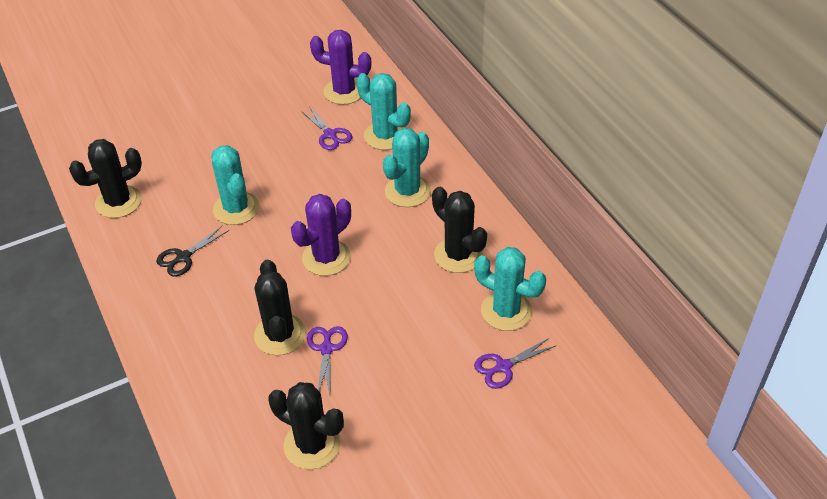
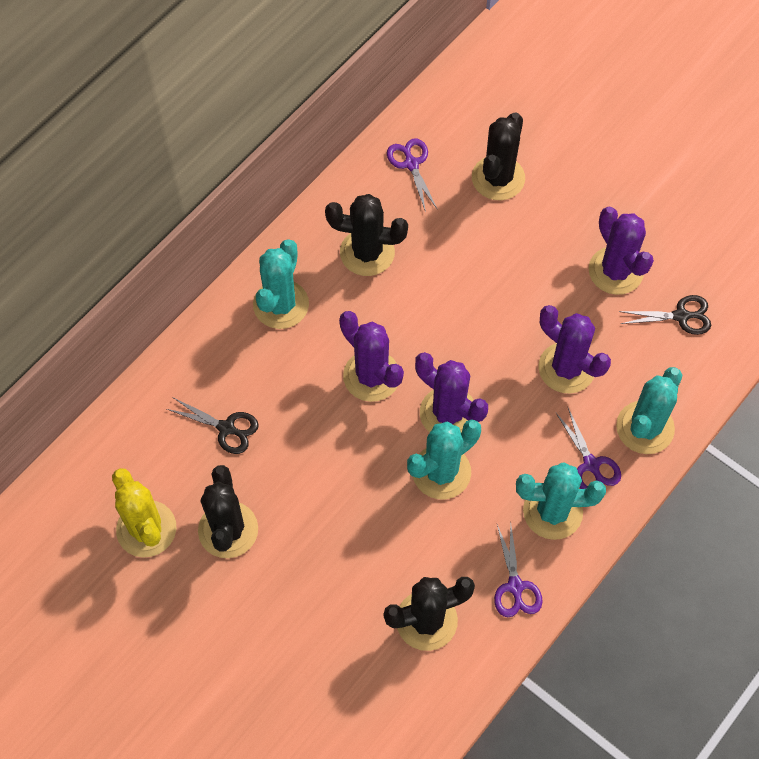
black scissors: 1 -> 2
purple cactus: 2 -> 4
yellow cactus: 0 -> 1

